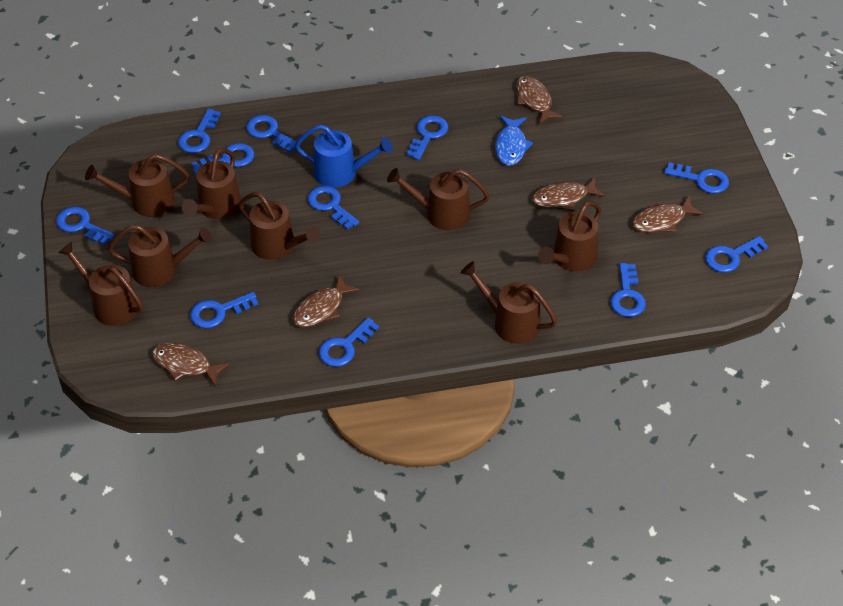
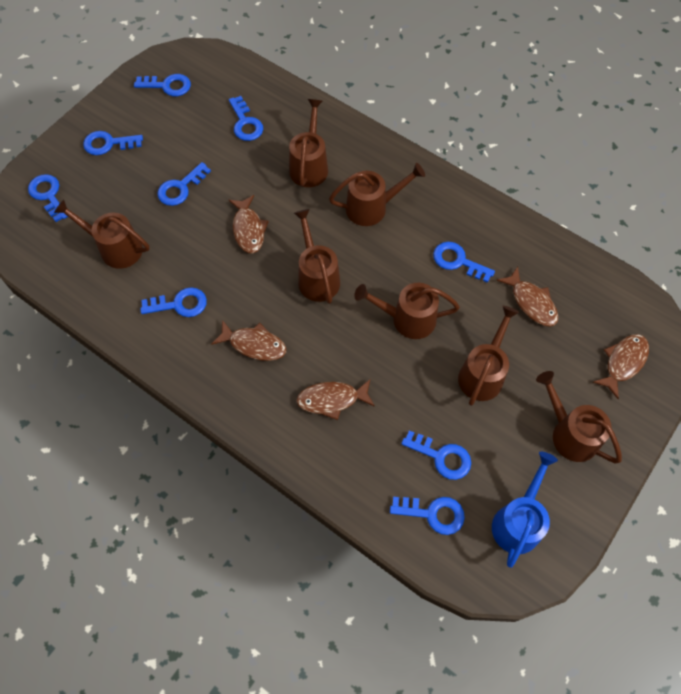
blue fish: 1 -> 0
blue key: 11 -> 9
brown watering can: 8 -> 7

